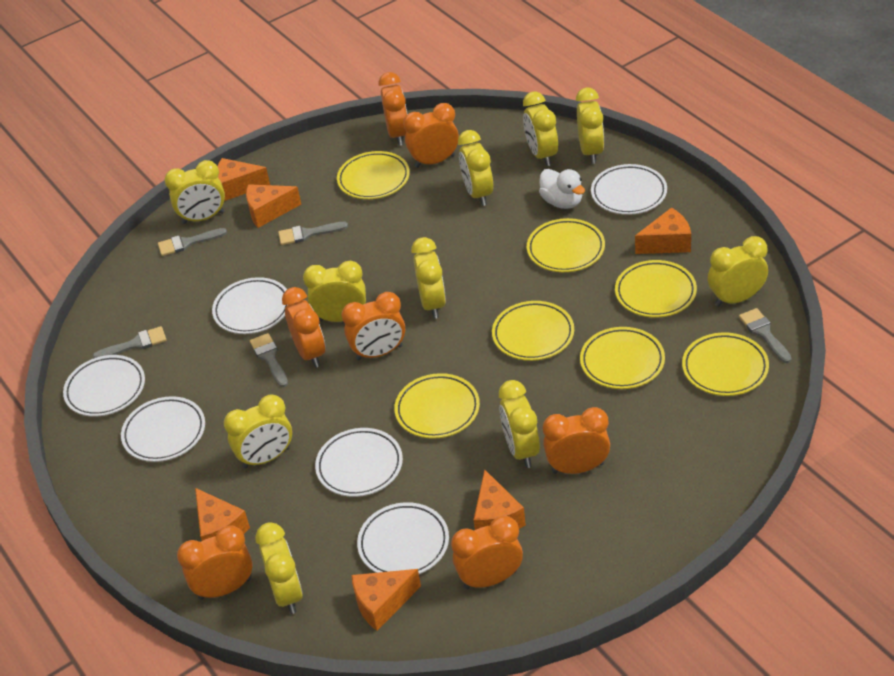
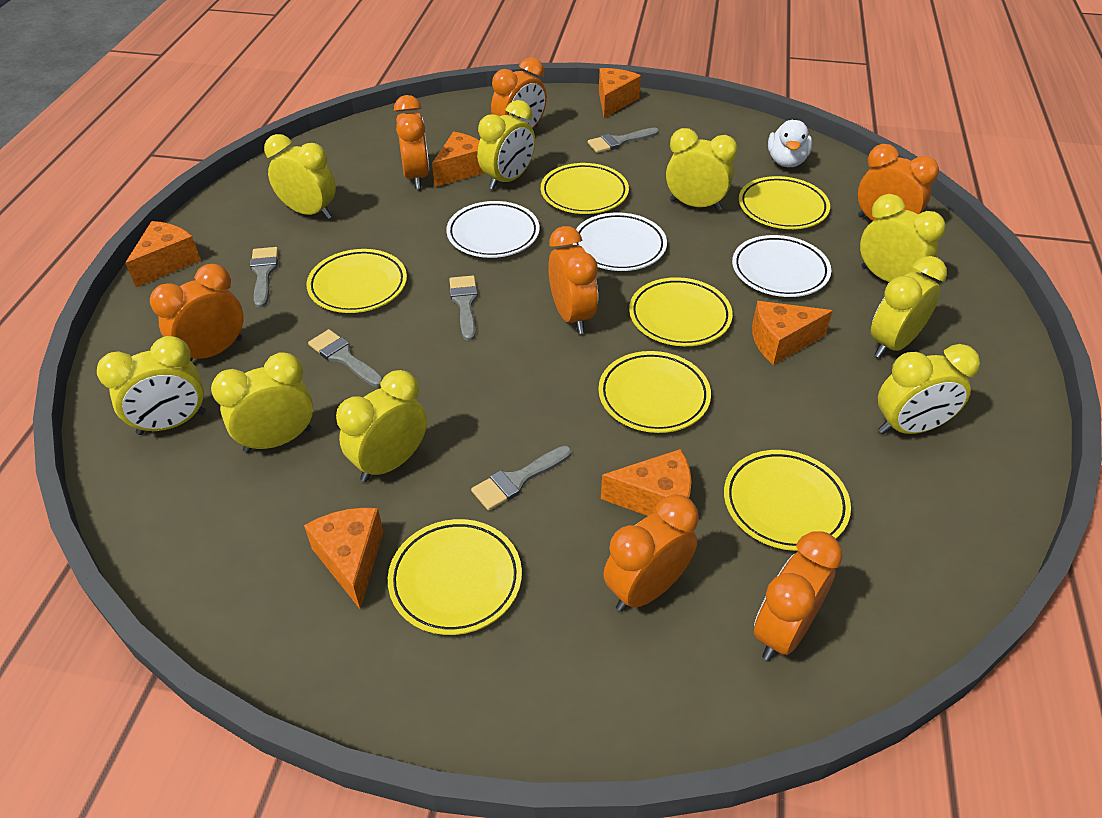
white plate: 6 -> 3
yellow clock: 10 -> 9

